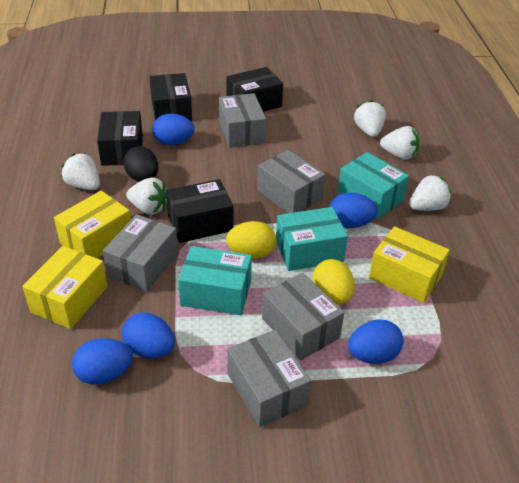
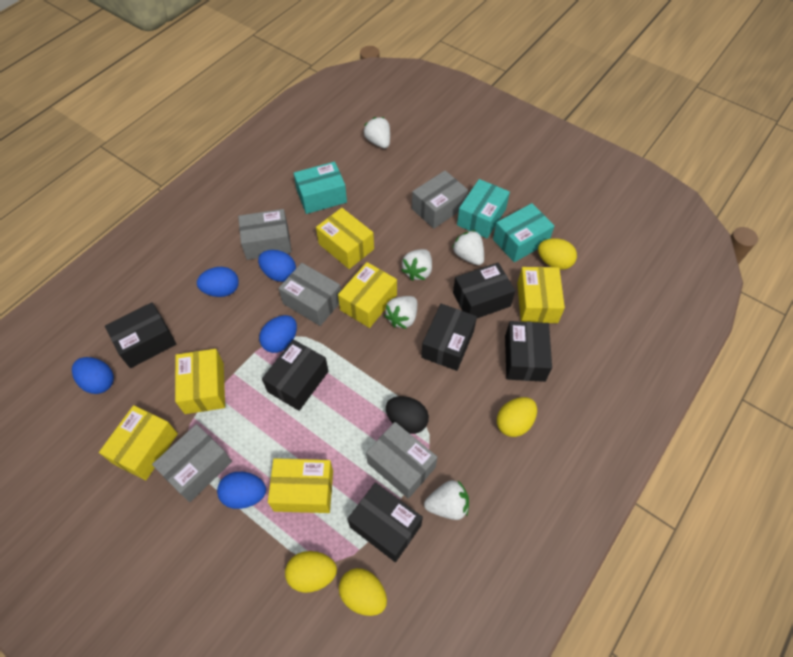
black box: 4 -> 6
yellow box: 3 -> 6
yellow egg: 2 -> 4

